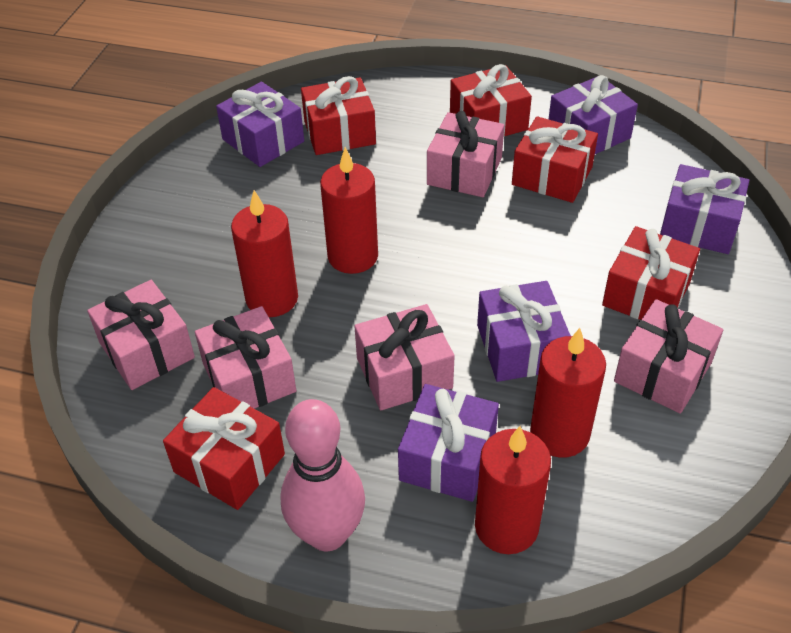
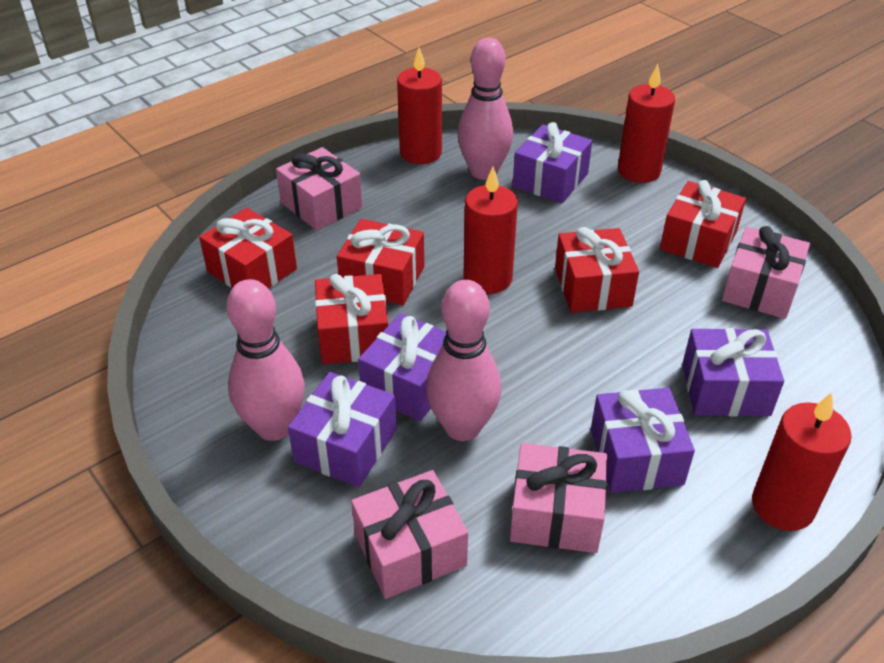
pink bowling pin: 1 -> 3
pink gift: 5 -> 4

